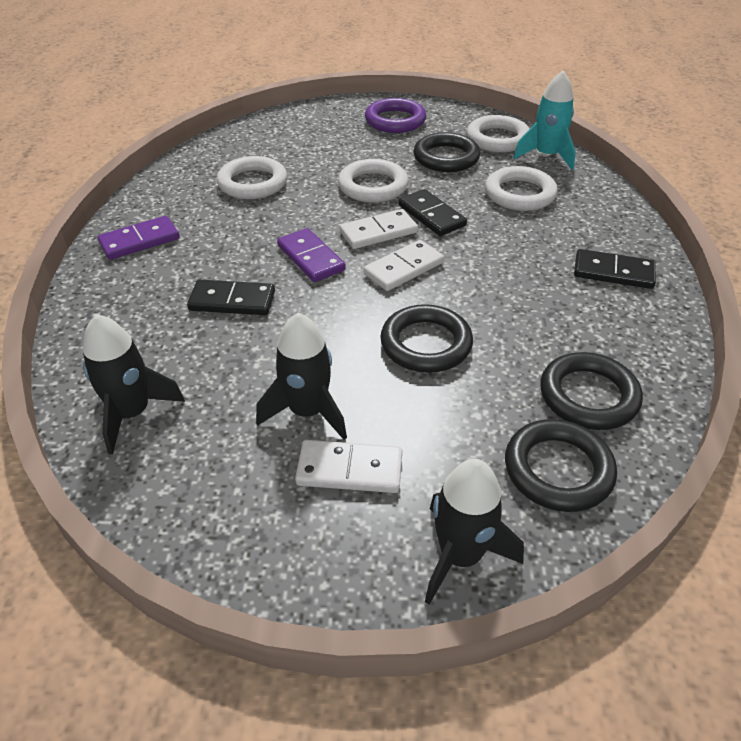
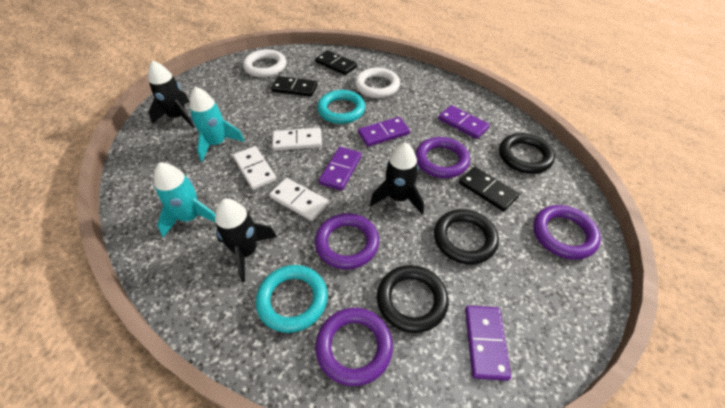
black ring: 4 -> 3
purple domino: 2 -> 4
purple ring: 1 -> 4
turquoise ring: 0 -> 2
turquoise rocket: 1 -> 2
white ring: 4 -> 2

